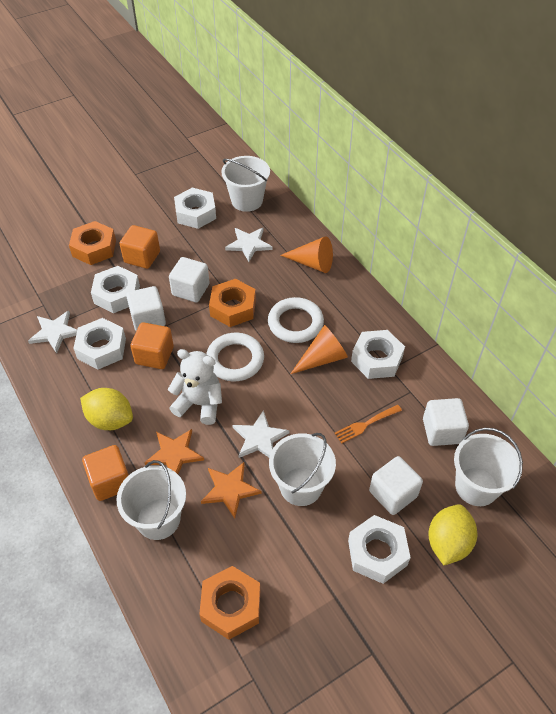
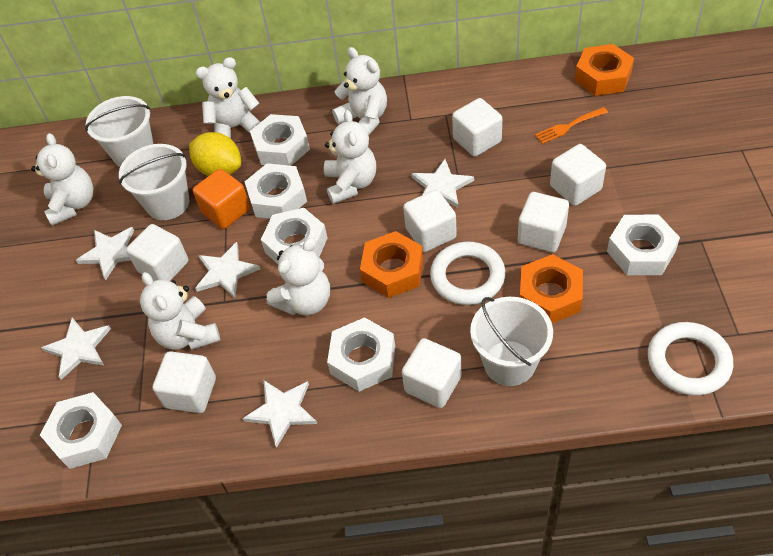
orange cone: 2 -> 0
orange cube: 3 -> 1
orange star: 2 -> 0
white bucket: 4 -> 3
white cube: 4 -> 7
white nut: 5 -> 6
white star: 3 -> 5
white teddy bear: 1 -> 6
yellow lemon: 2 -> 1

